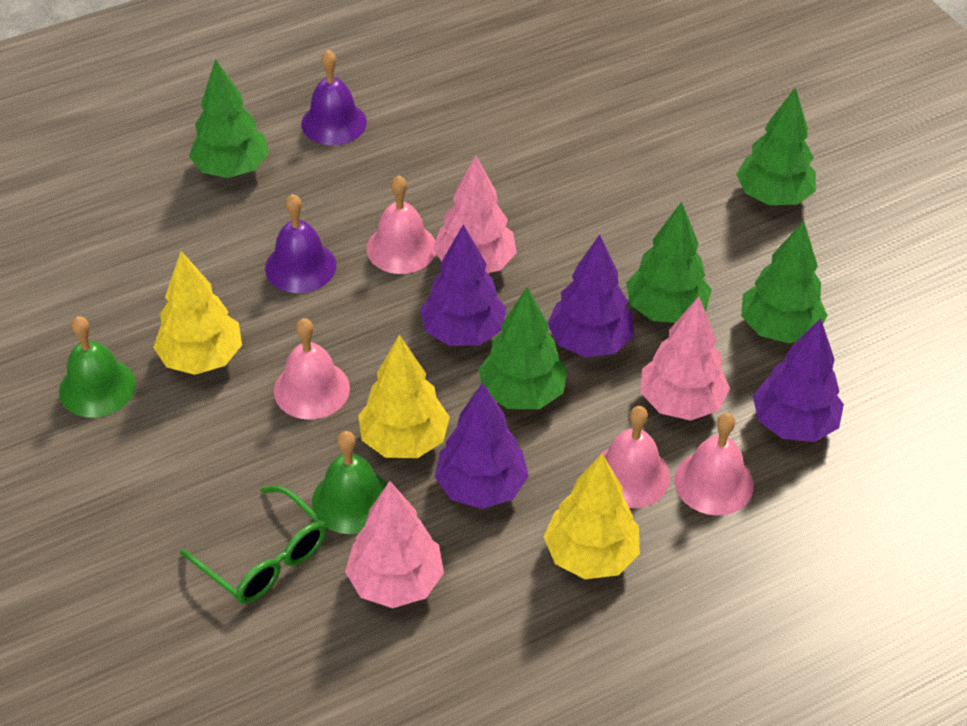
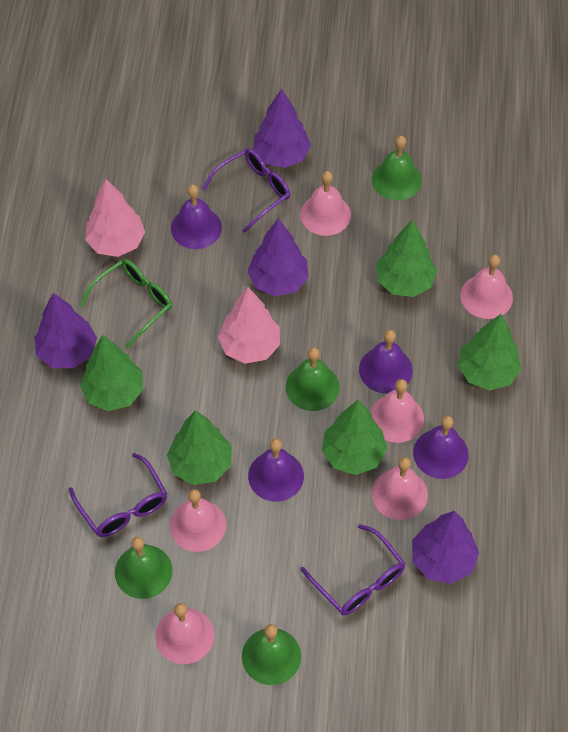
green bell: 2 -> 4
pink bell: 4 -> 6
pink tree: 3 -> 2
purple bell: 2 -> 4
purple glasses: 0 -> 3
yellow tree: 3 -> 0

